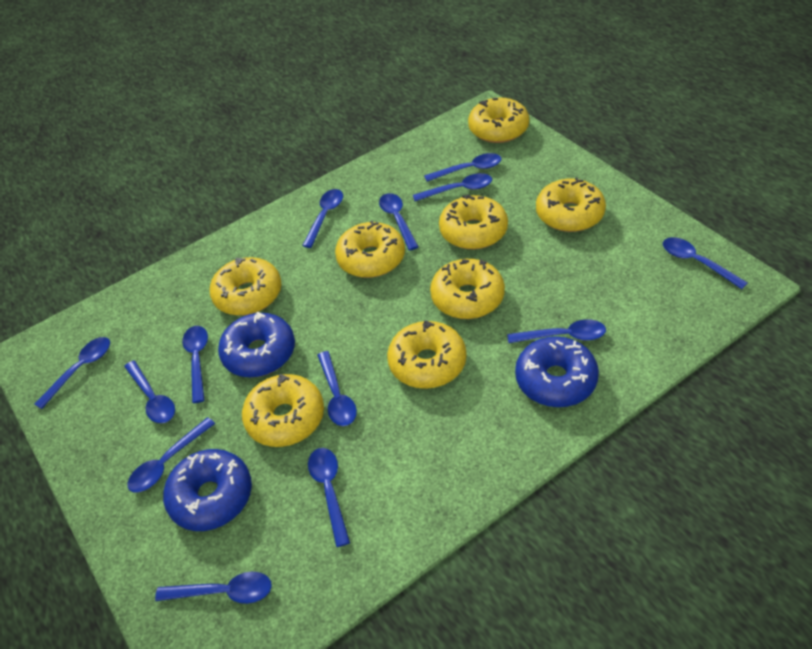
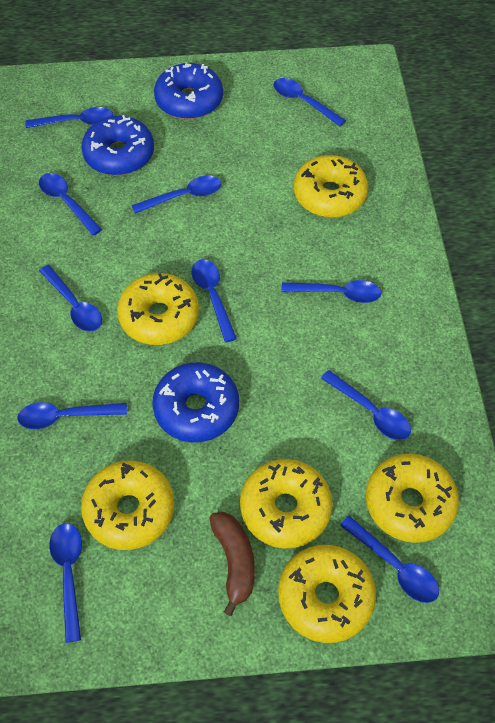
blue spoon: 13 -> 11
brown banana: 0 -> 1
yellow donut: 8 -> 6

